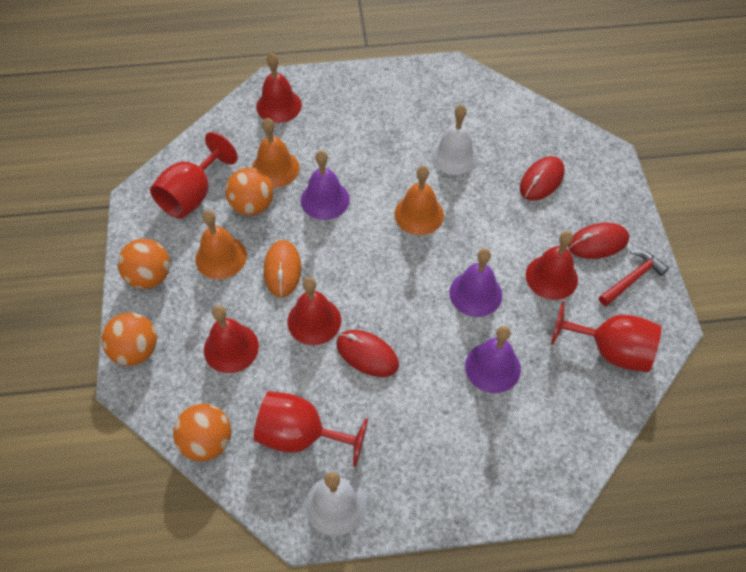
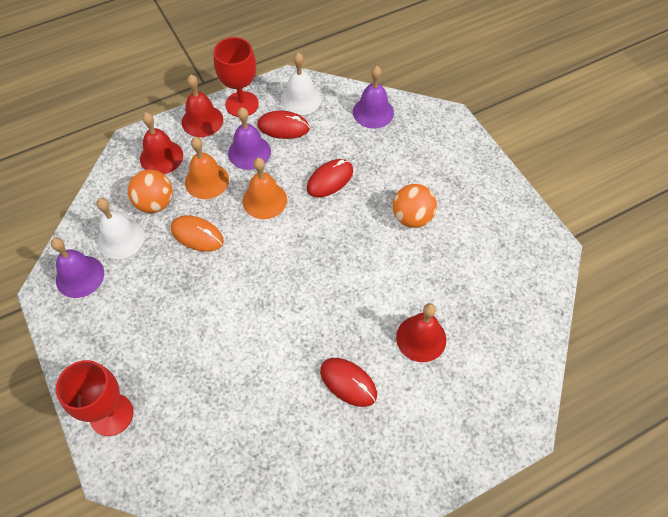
orange ball: 4 -> 2
orange bell: 3 -> 2
red bell: 4 -> 3
red goblet: 3 -> 2
red hammer: 1 -> 0

